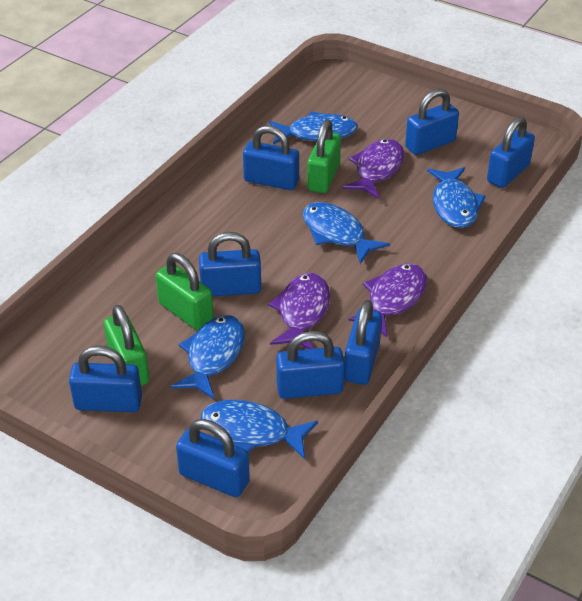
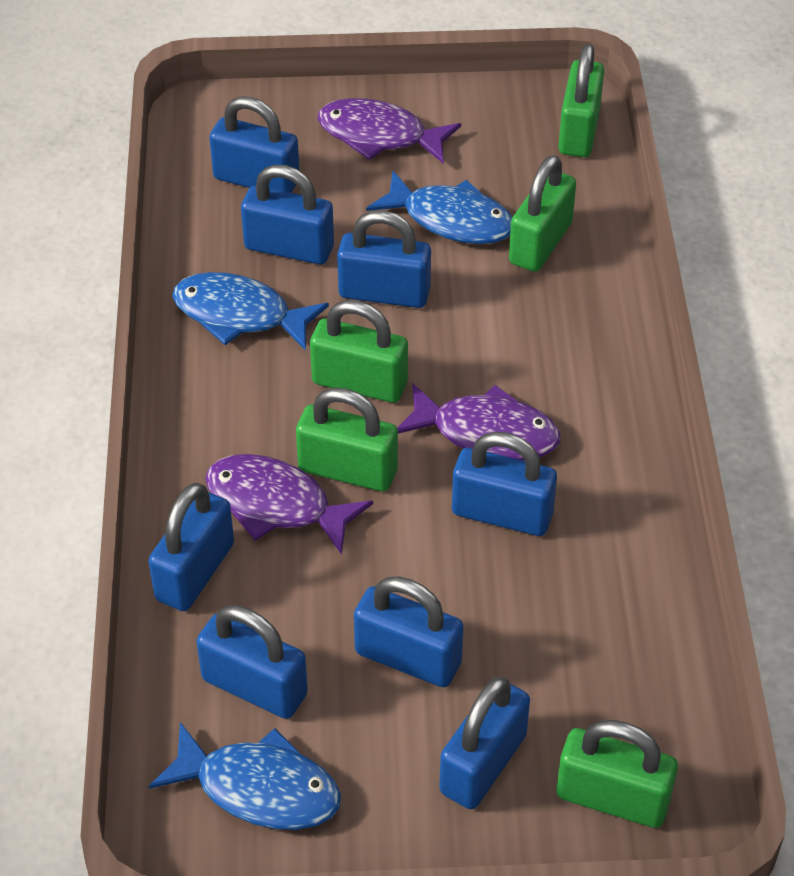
blue fish: 5 -> 3
green padlock: 3 -> 5

